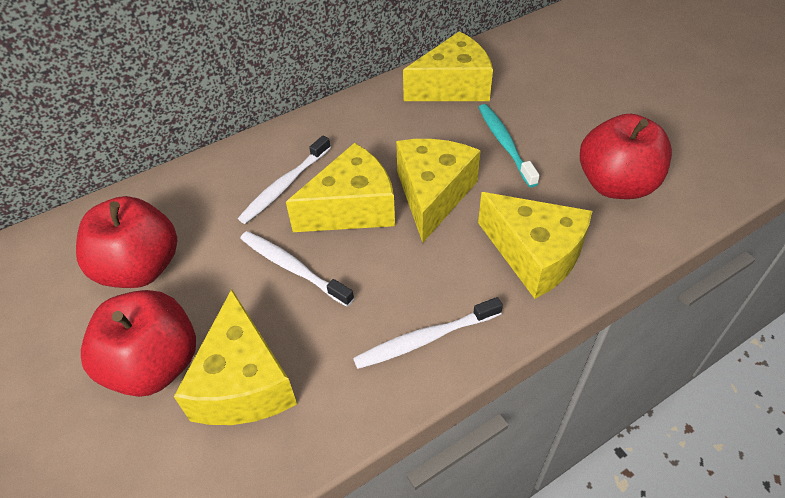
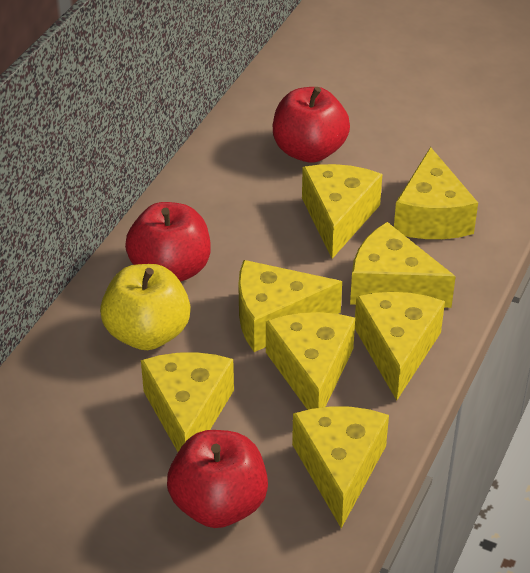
turquoise toothbrush: 1 -> 0
white toothbrush: 3 -> 0
yellow apple: 0 -> 1
yellow cheese: 5 -> 8

